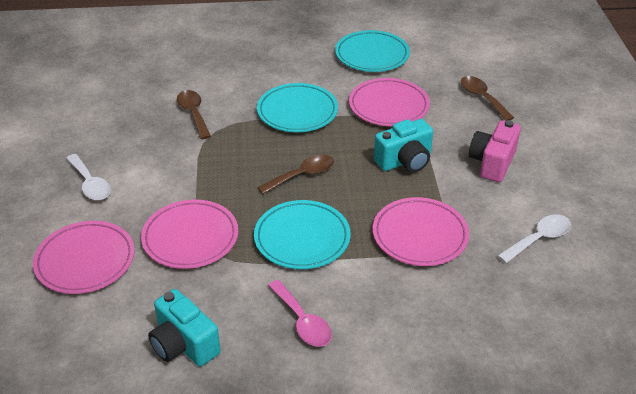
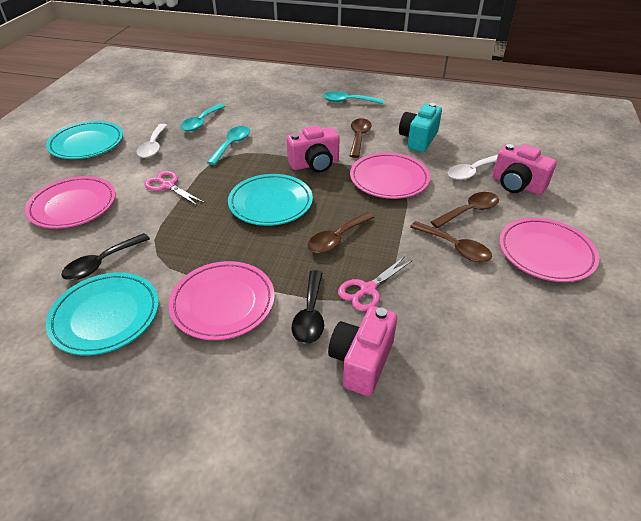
black spoon: 0 -> 2
brown spoon: 3 -> 4
pink camera: 1 -> 3
pink scissors: 0 -> 2
pink spoon: 1 -> 0
turquoise camera: 2 -> 1
turquoise spoon: 0 -> 3

